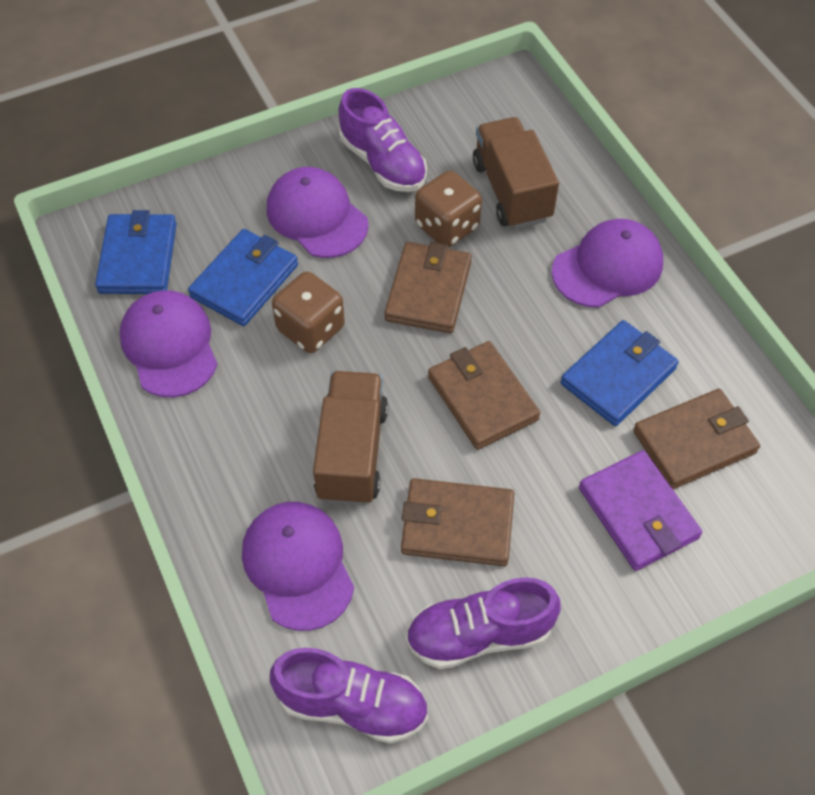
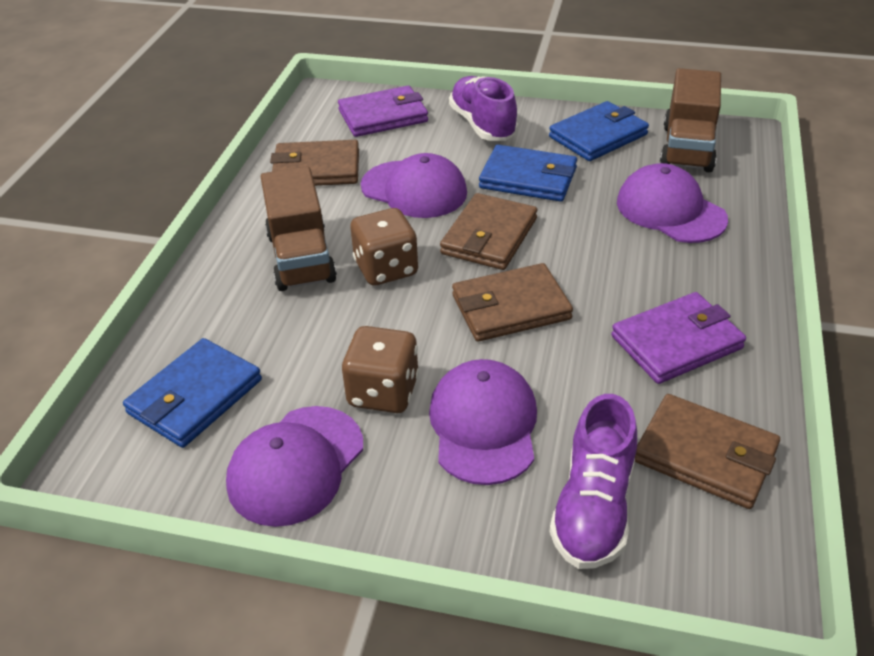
purple shoe: 3 -> 2
purple wallet: 1 -> 2

